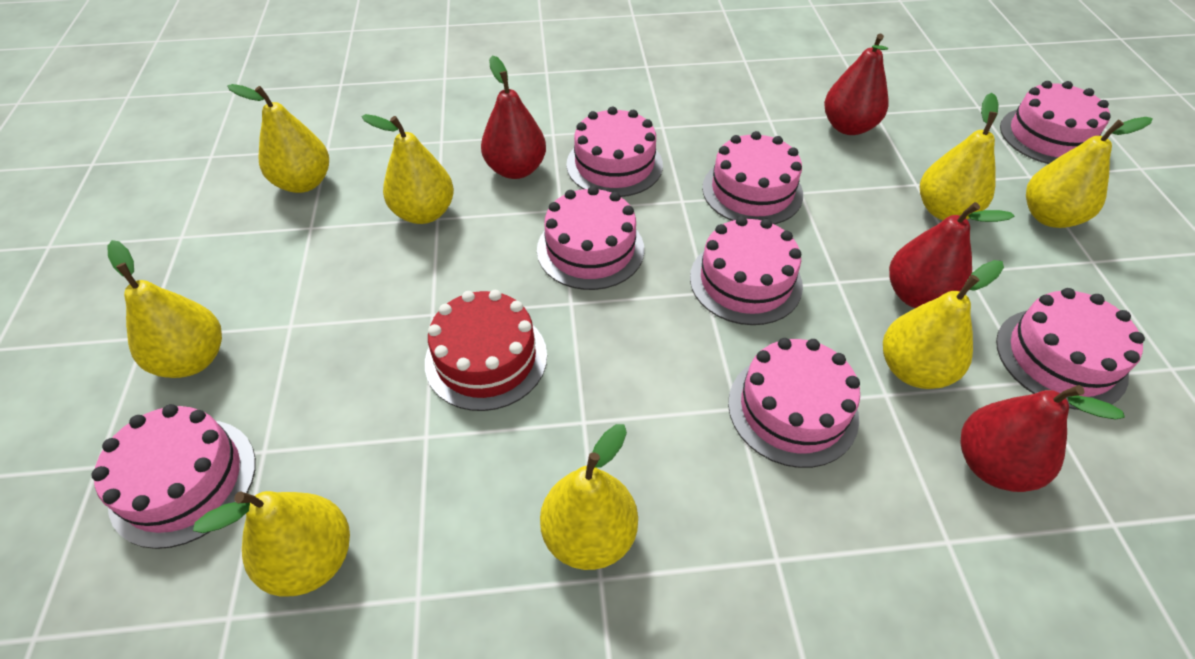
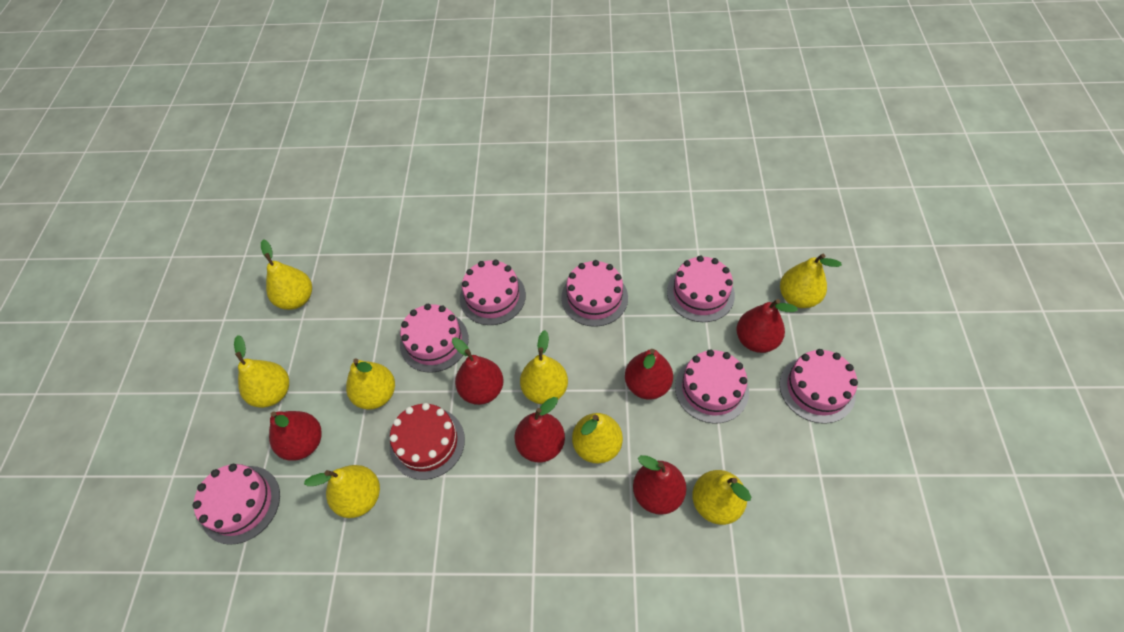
pink cake: 8 -> 7
red pear: 4 -> 6

